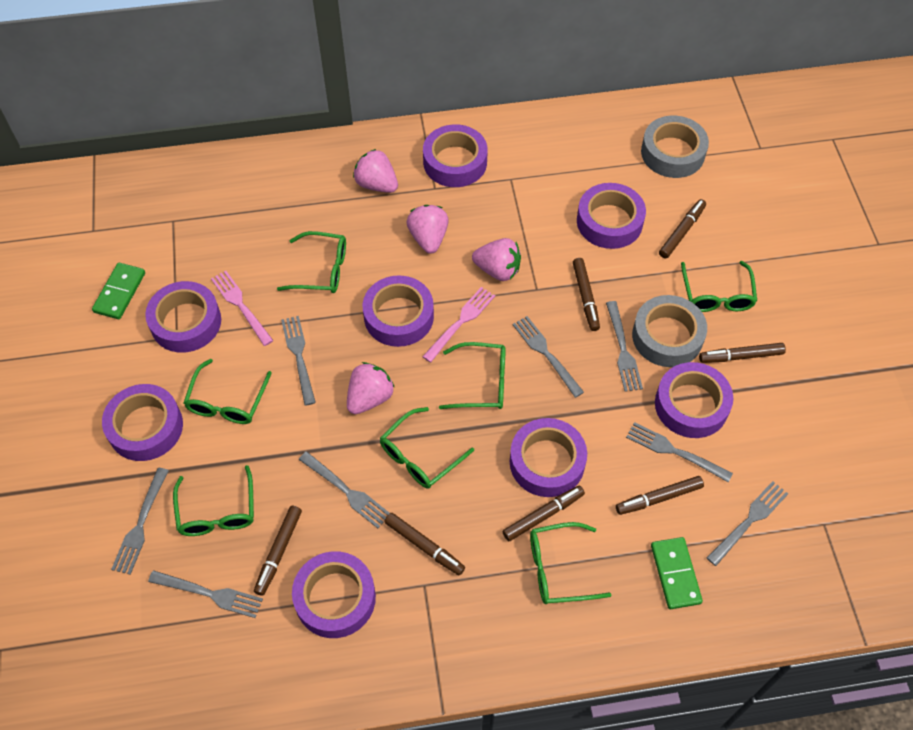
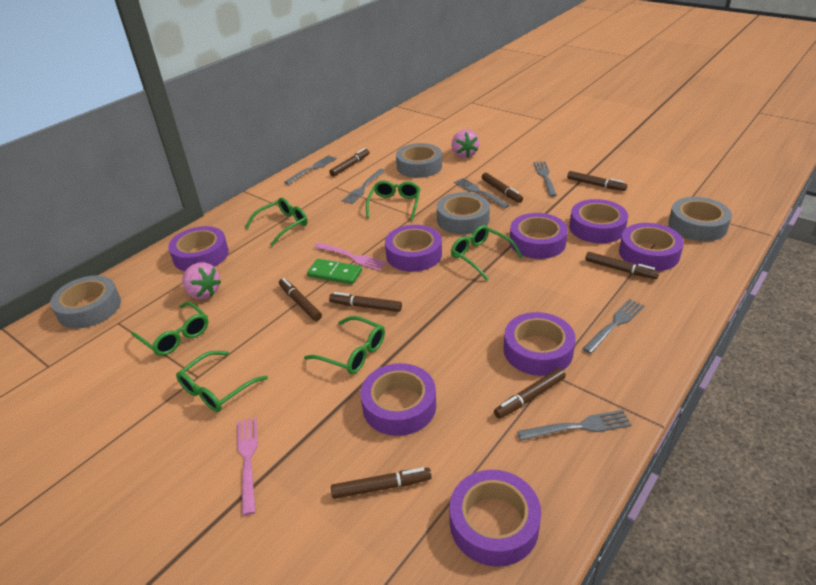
brown marker: 7 -> 8
green domino: 2 -> 1
green glasses: 7 -> 6
grey fork: 8 -> 6
grey tape: 2 -> 4
pink strawberry: 4 -> 2

